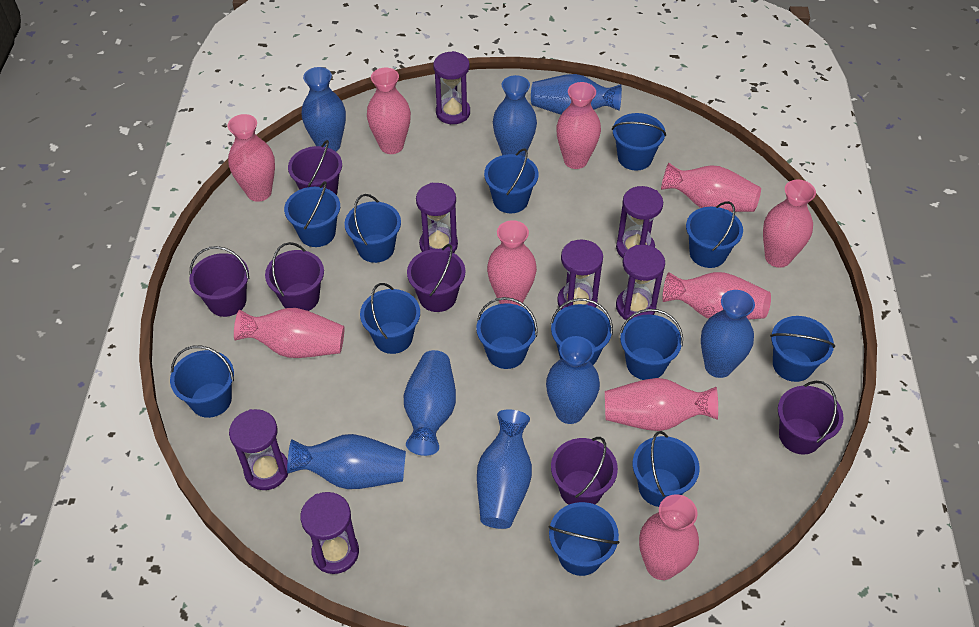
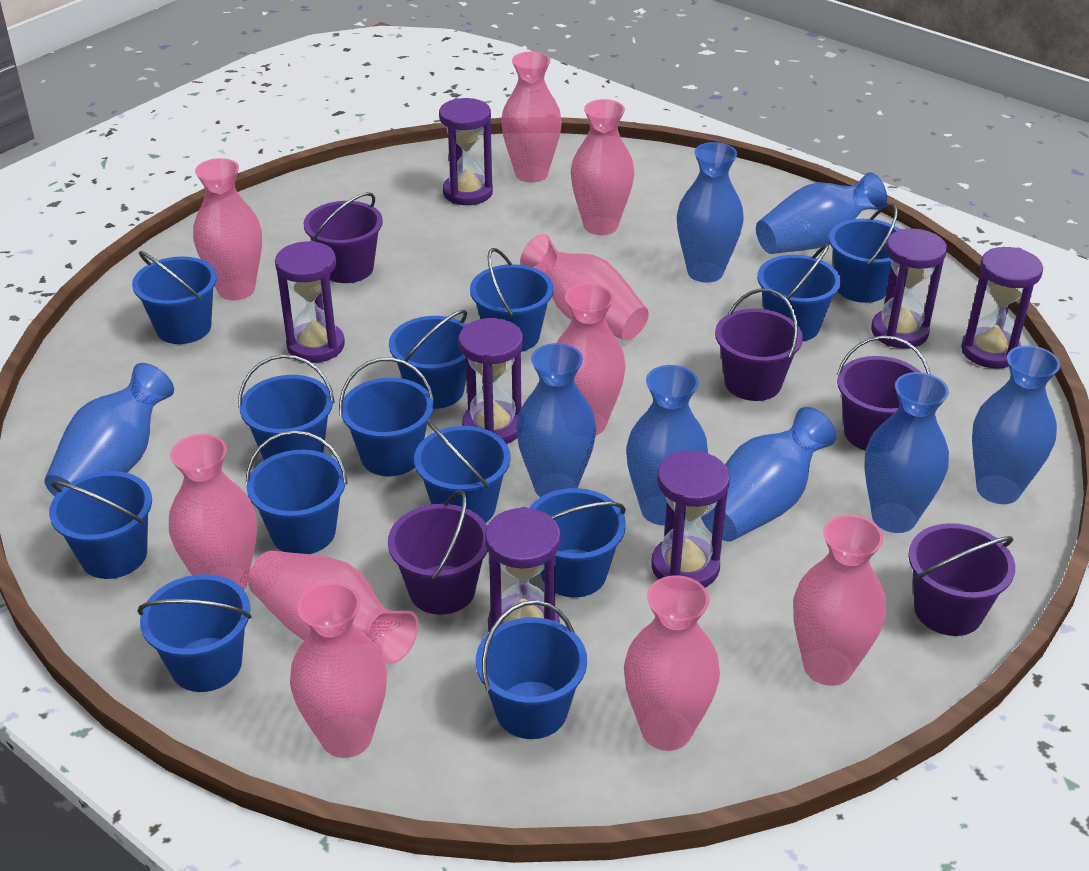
purple bucket: 6 -> 5

